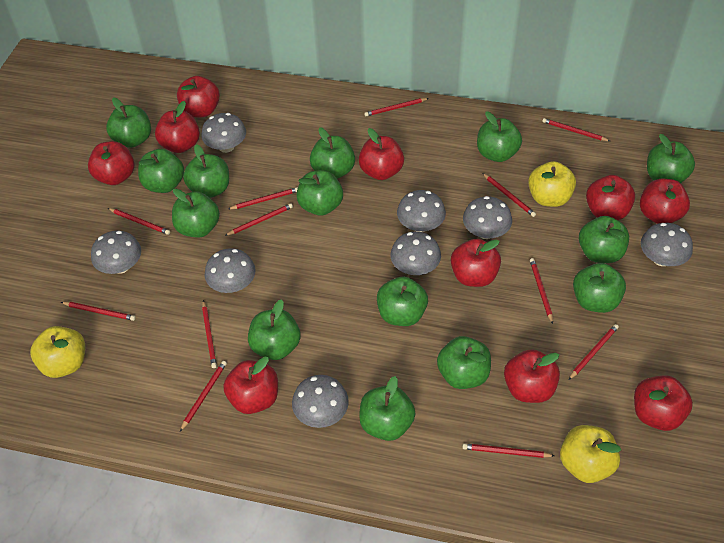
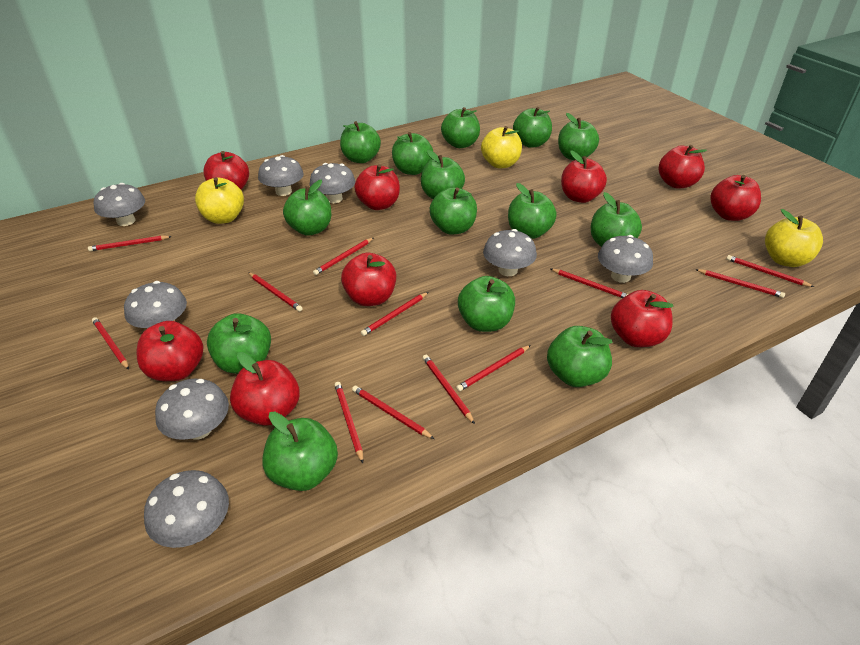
red apple: 10 -> 9

